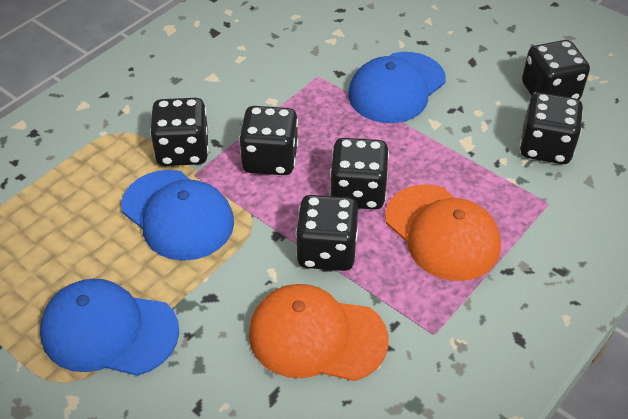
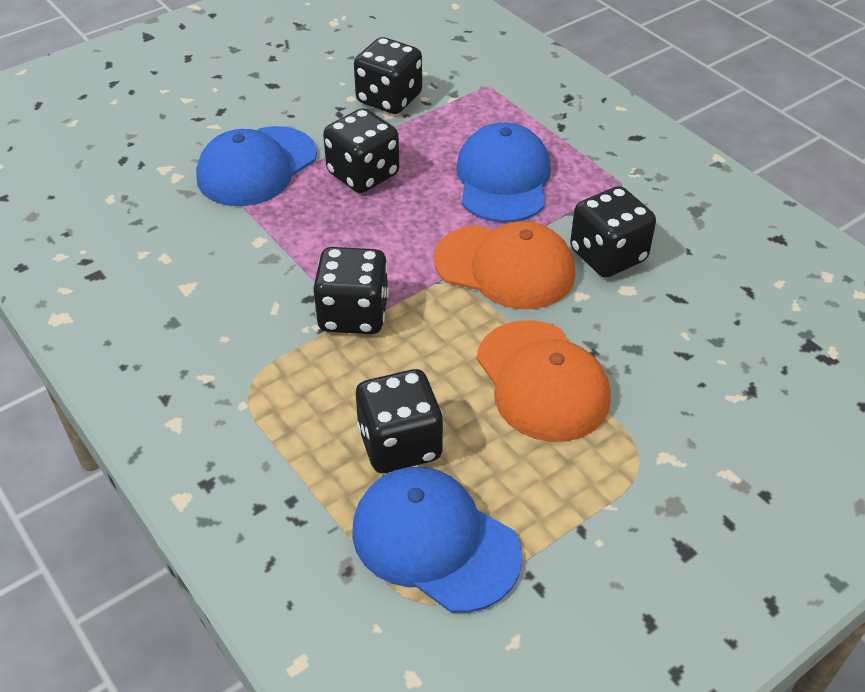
black dice: 6 -> 5

